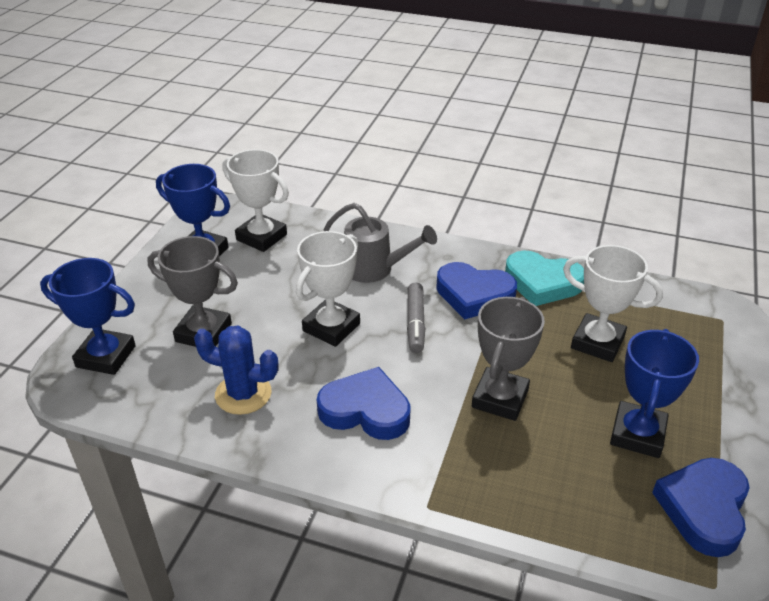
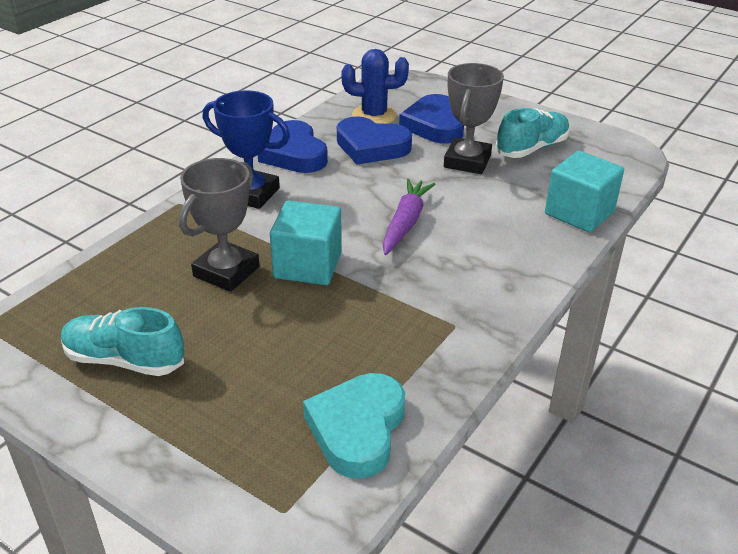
blue trophy: 3 -> 1
grey marker: 1 -> 0
grey watering can: 1 -> 0
purple carrot: 0 -> 1
turquoise cube: 0 -> 2
turquoise shoe: 0 -> 2
white trophy: 3 -> 0

